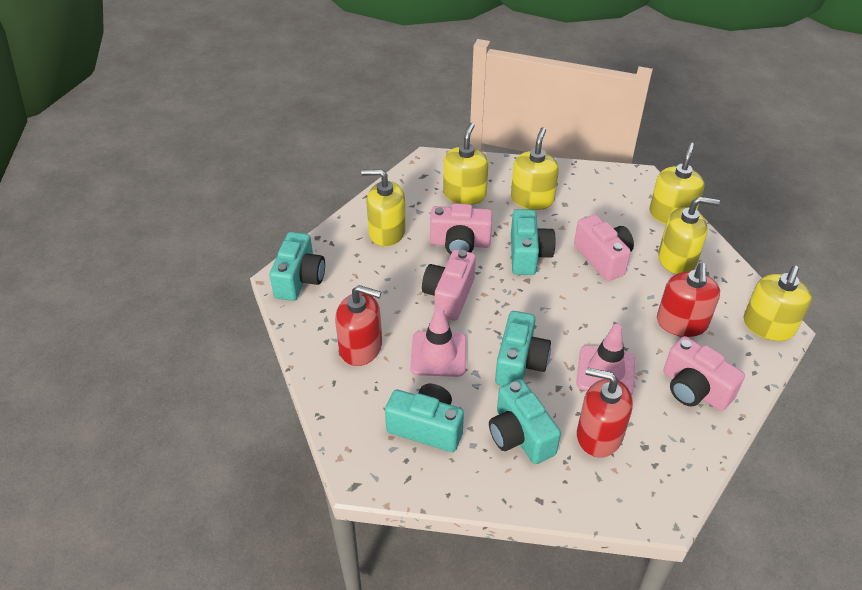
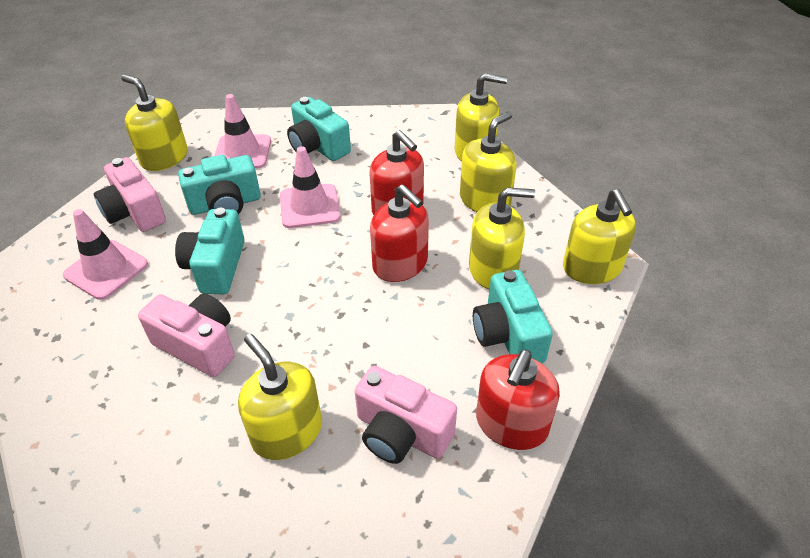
pink camera: 4 -> 3
pink traffic cone: 2 -> 3
turquoise camera: 5 -> 4

